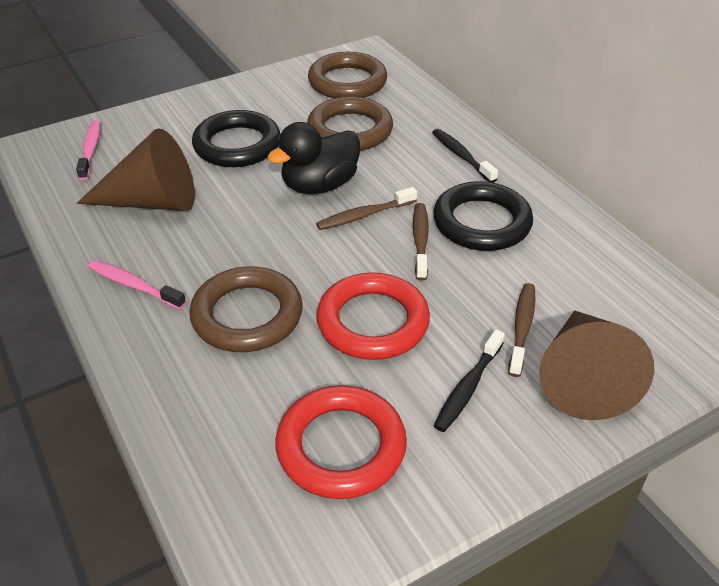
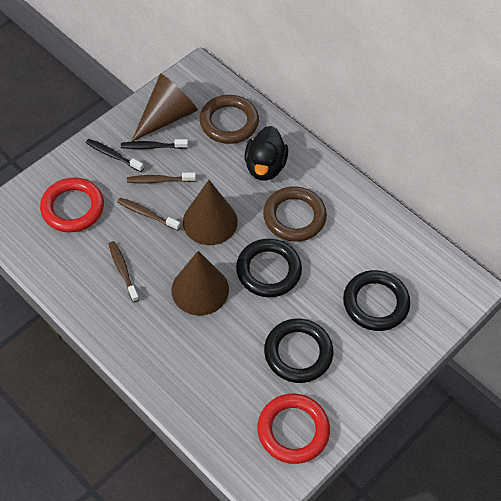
black ring: 2 -> 3
brown cone: 2 -> 3
brown ring: 3 -> 2
pink toothbrush: 2 -> 0

